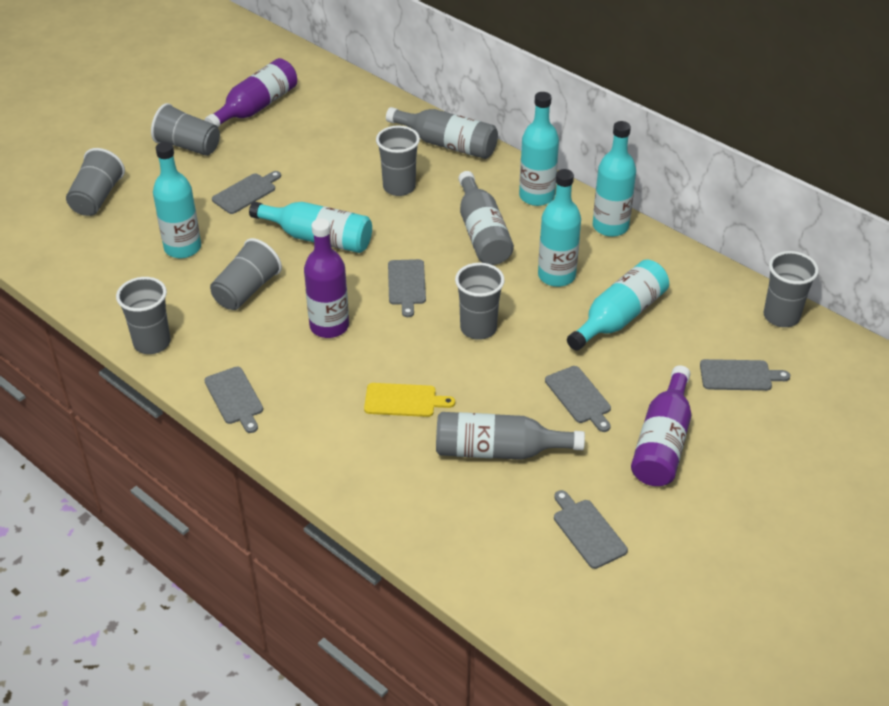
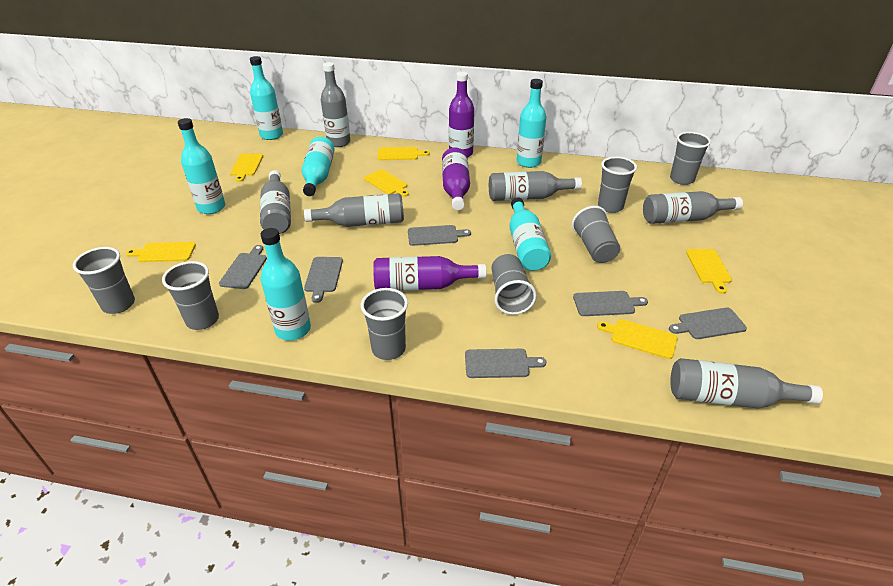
grey bottle: 3 -> 6
yellow cutting board: 1 -> 6

